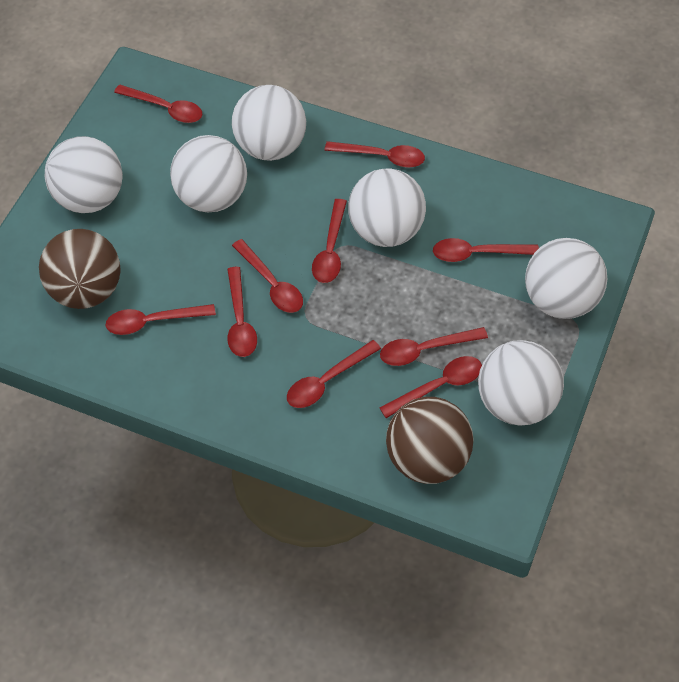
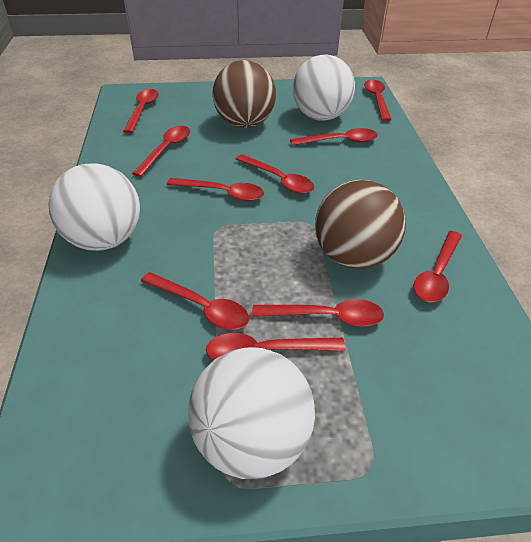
white ball: 6 -> 3

